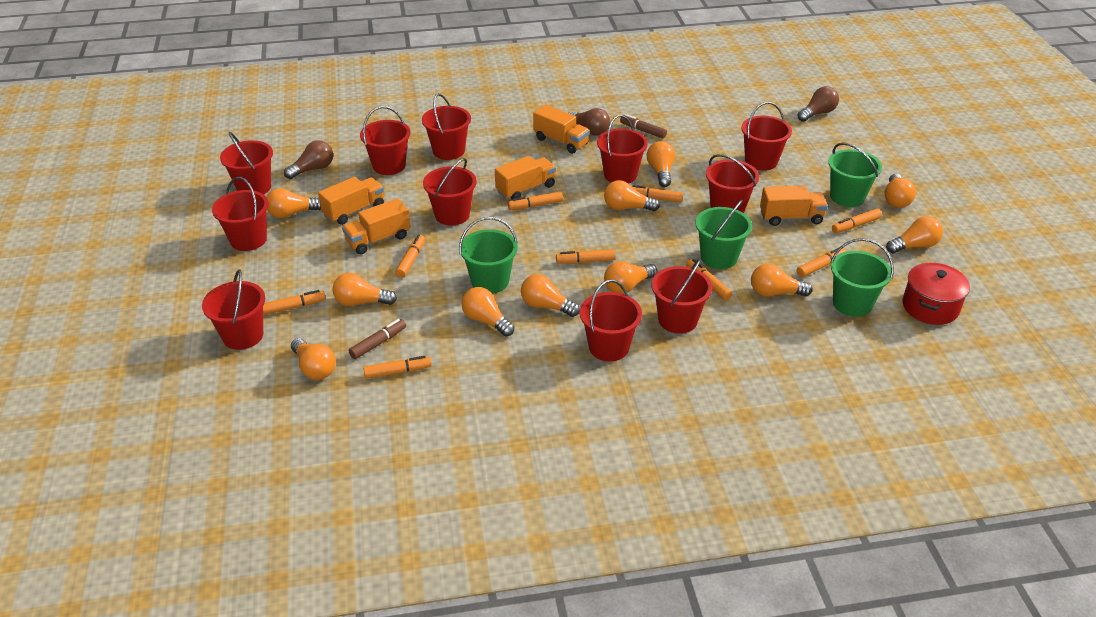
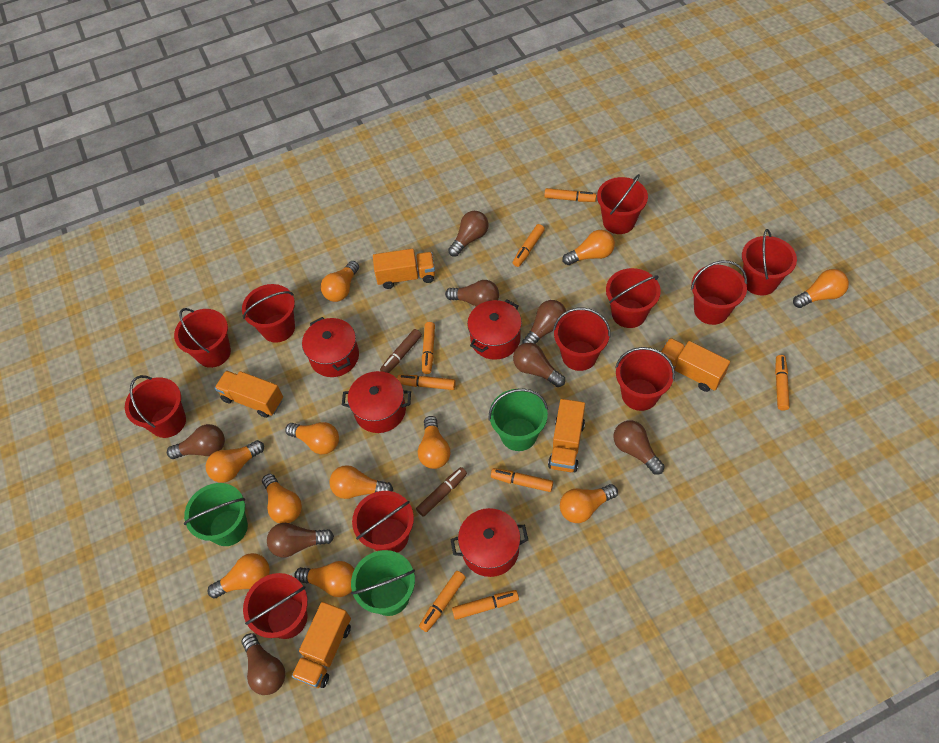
brown light bulb: 3 -> 8
green bucket: 4 -> 3
orange marker: 9 -> 8
red pot: 1 -> 4

